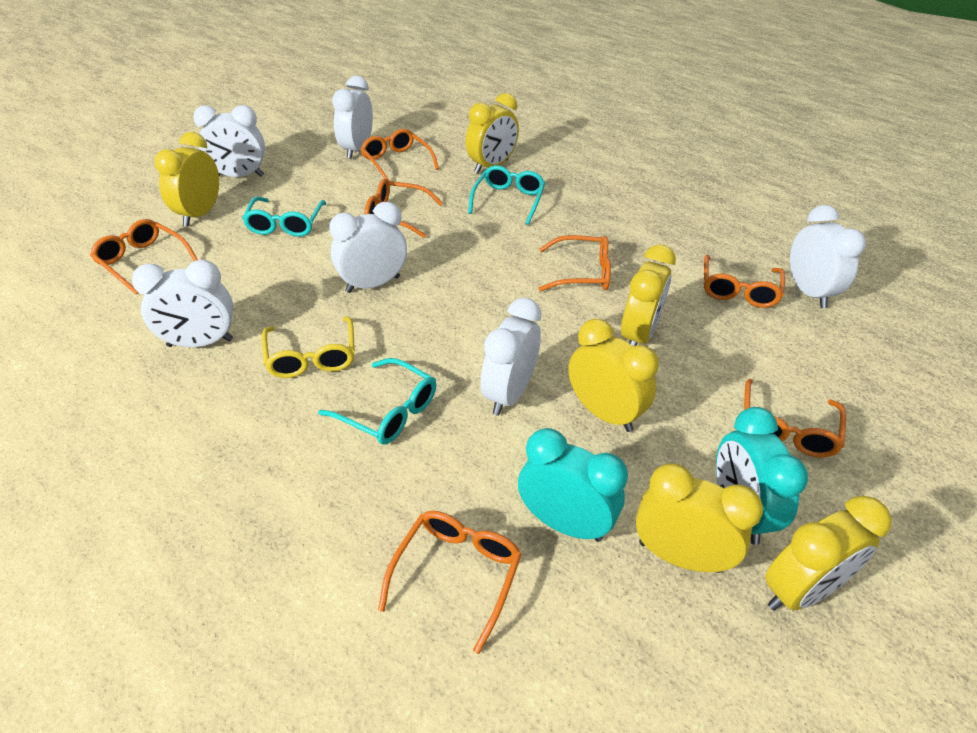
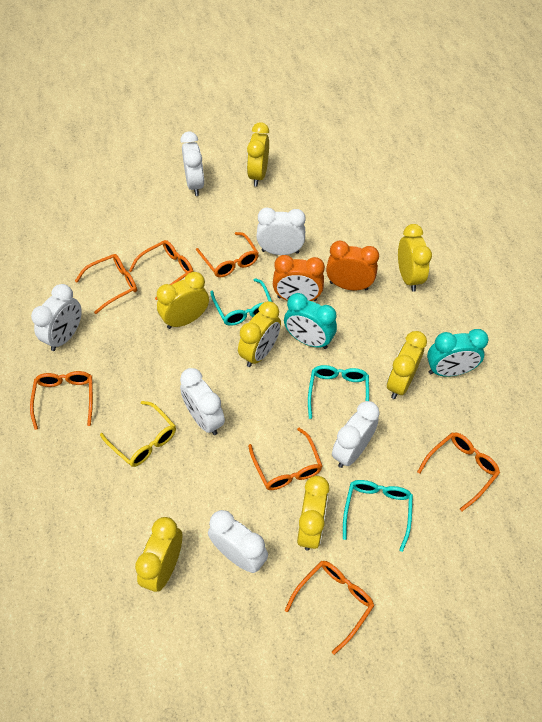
orange clock: 0 -> 2
yellow clock: 6 -> 7

